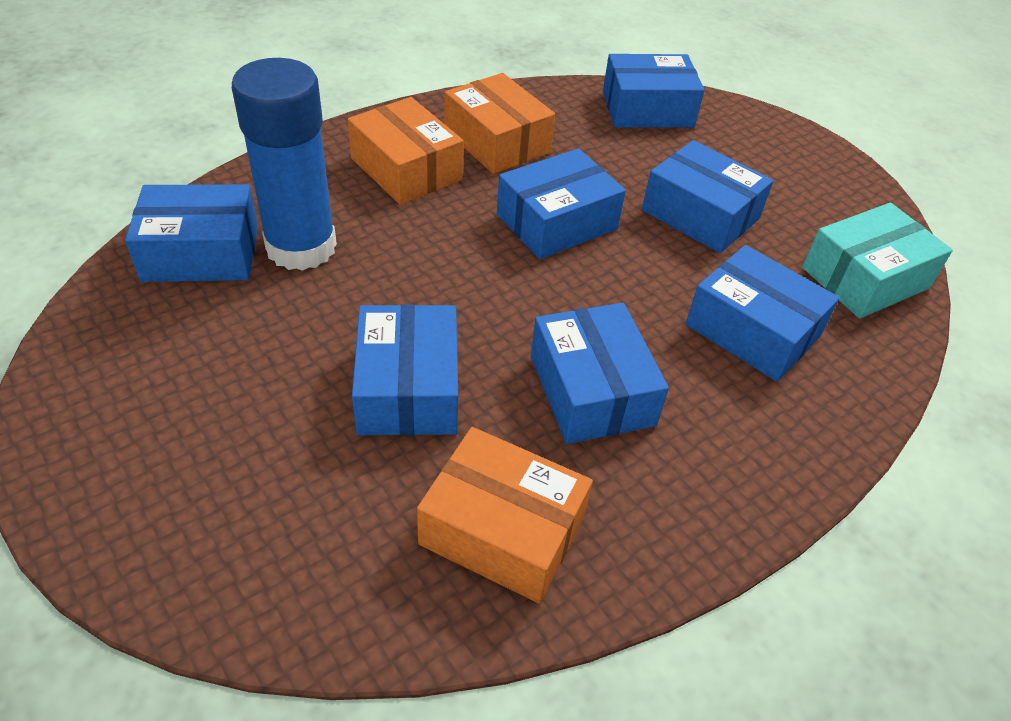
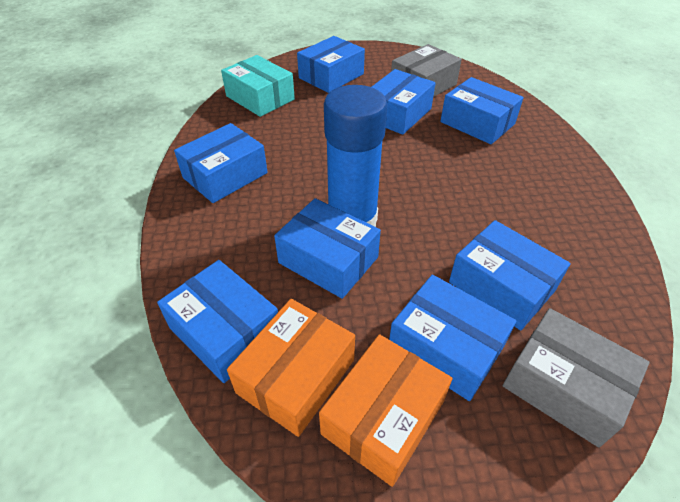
blue box: 7 -> 8
grey box: 0 -> 2
orange box: 3 -> 2

